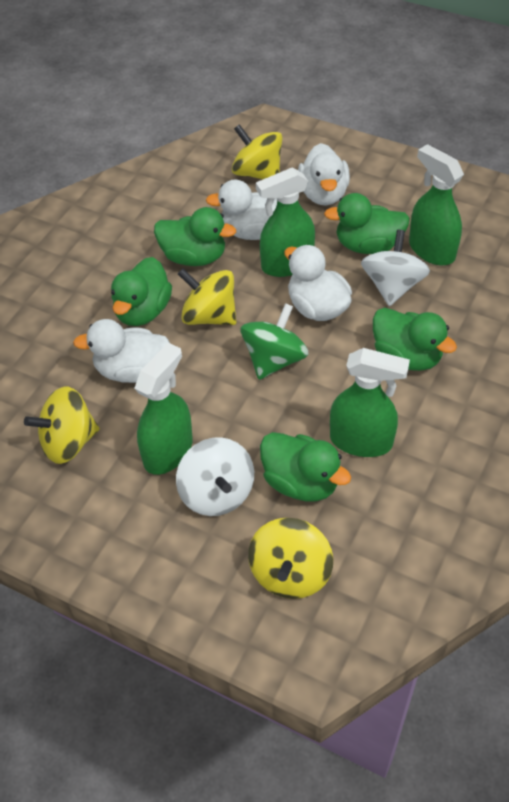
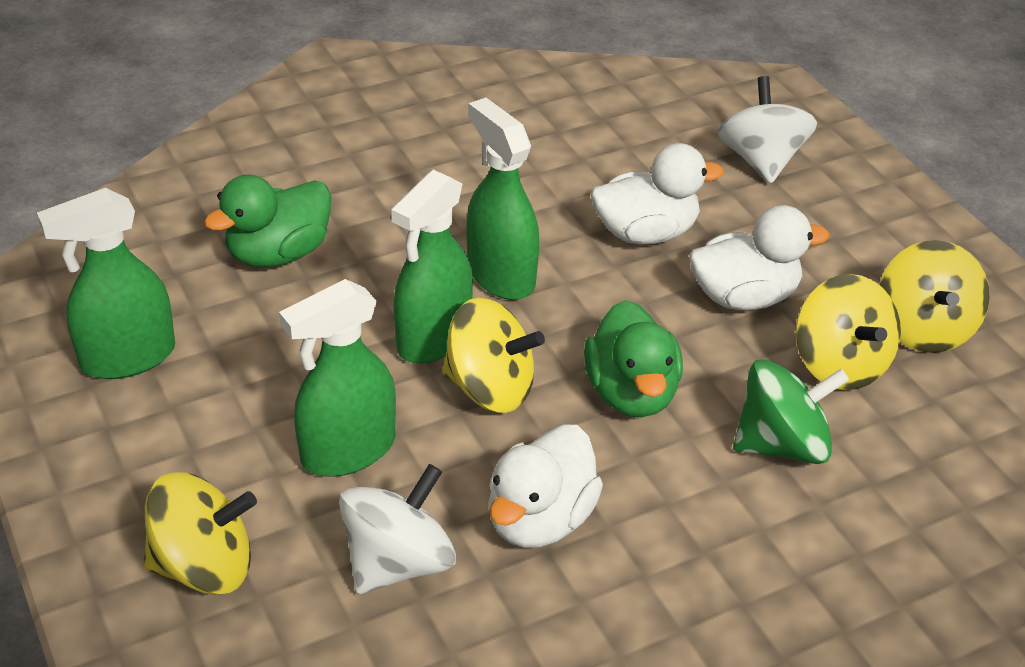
green duck: 5 -> 2
white duck: 4 -> 3

